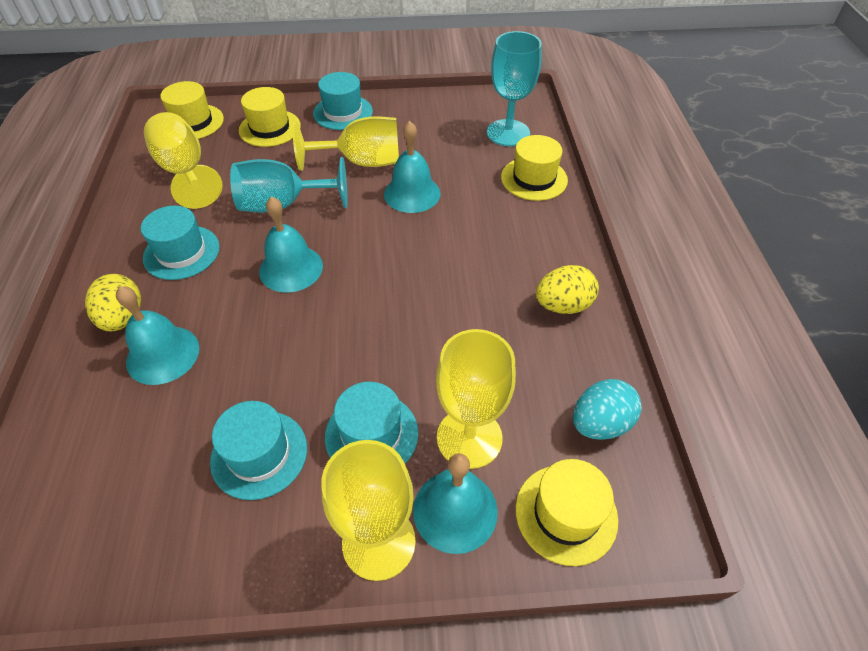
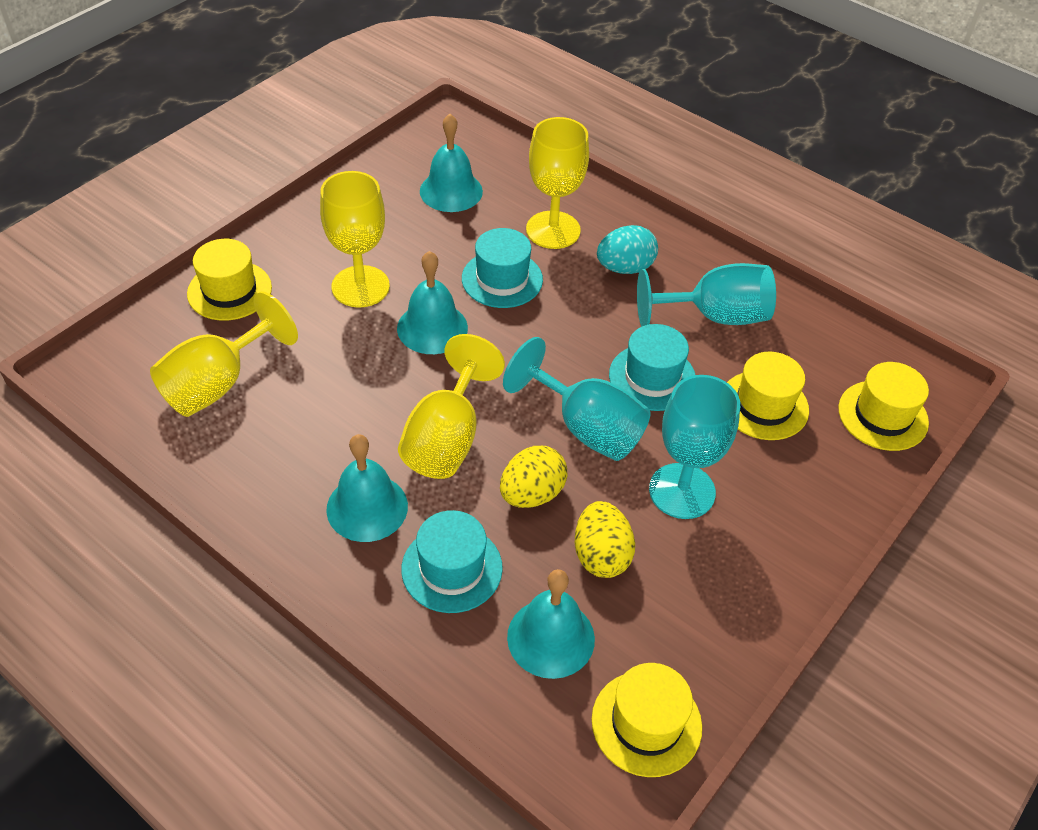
turquoise goblet: 2 -> 3
turquoise hat: 4 -> 3

